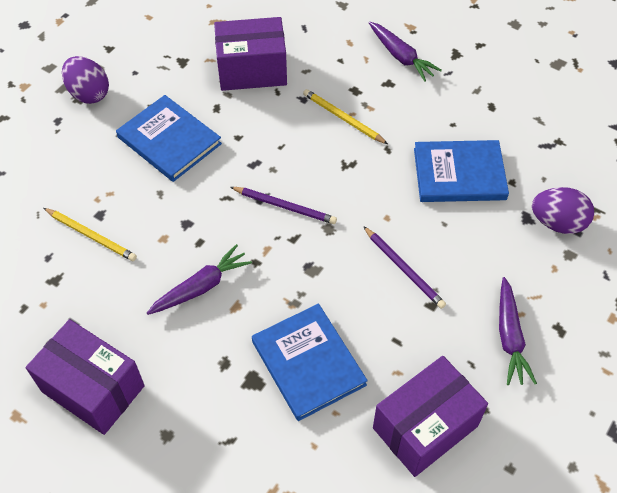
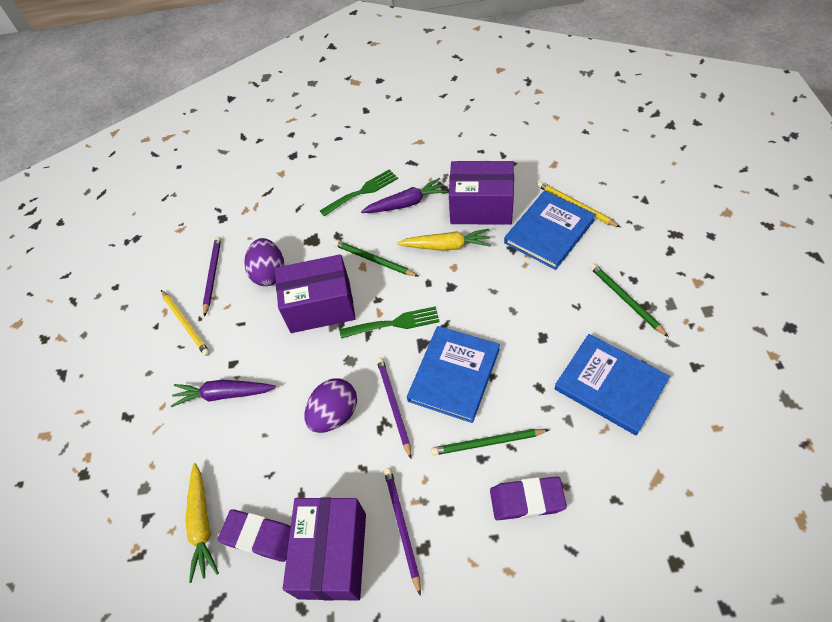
green fork: 0 -> 2
green pencil: 0 -> 3
purple carrot: 3 -> 2
purple eraser: 0 -> 2
purple pencil: 2 -> 3
yellow carrot: 0 -> 2

